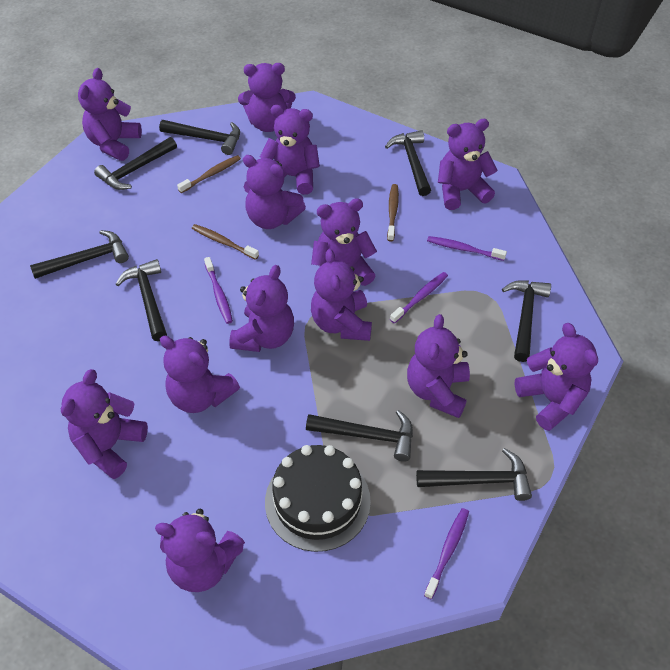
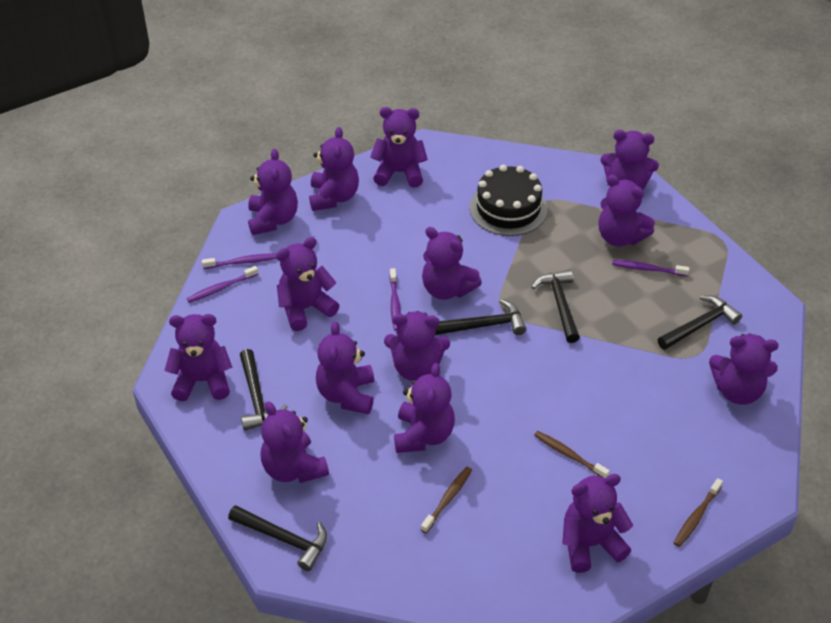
black hammer: 8 -> 5
purple teddy bear: 13 -> 14

